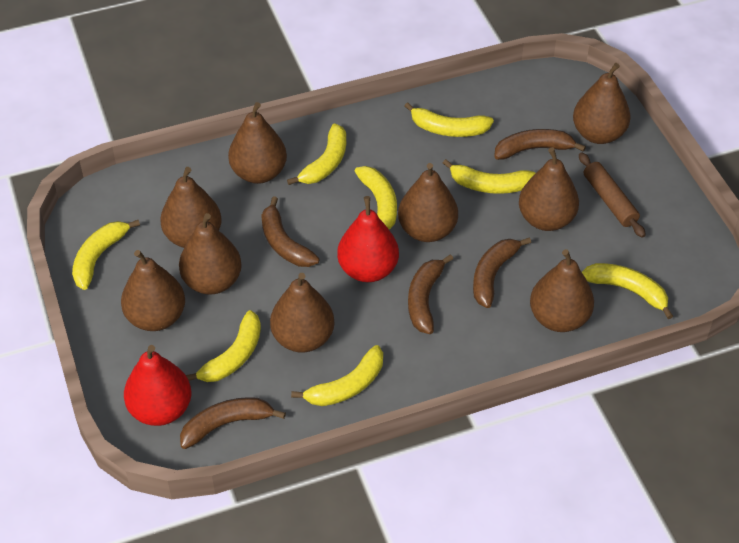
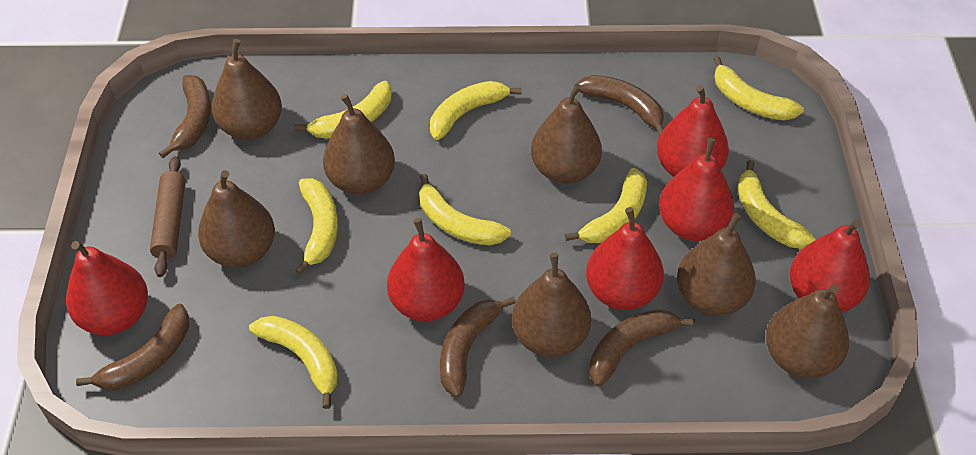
brown pear: 9 -> 7
red pear: 2 -> 6

